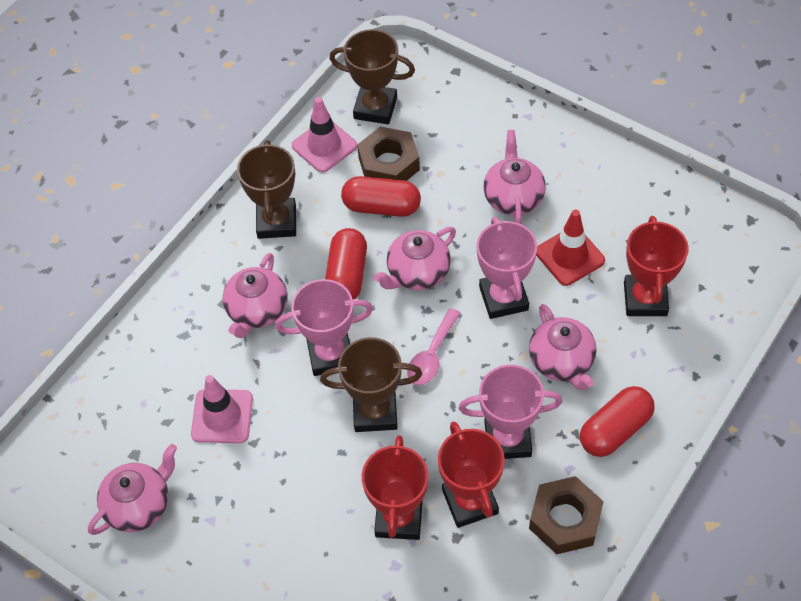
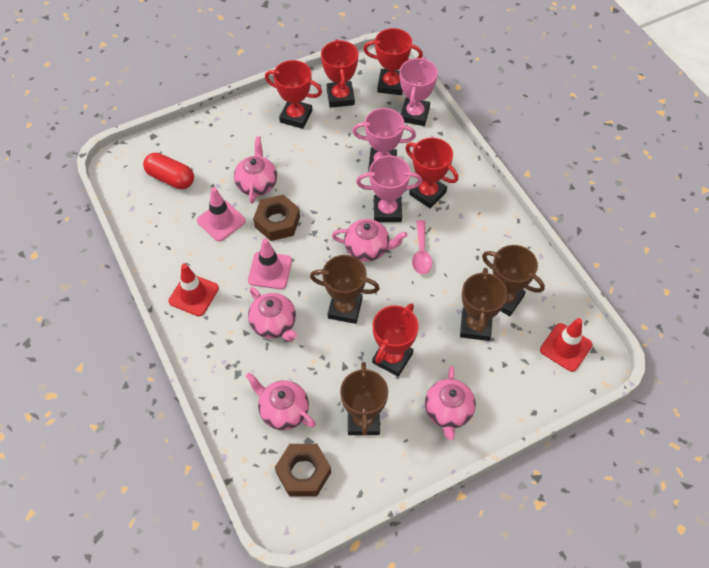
brown trophy: 3 -> 4
red capsule: 3 -> 1
red traffic cone: 1 -> 2
red trophy: 3 -> 5

